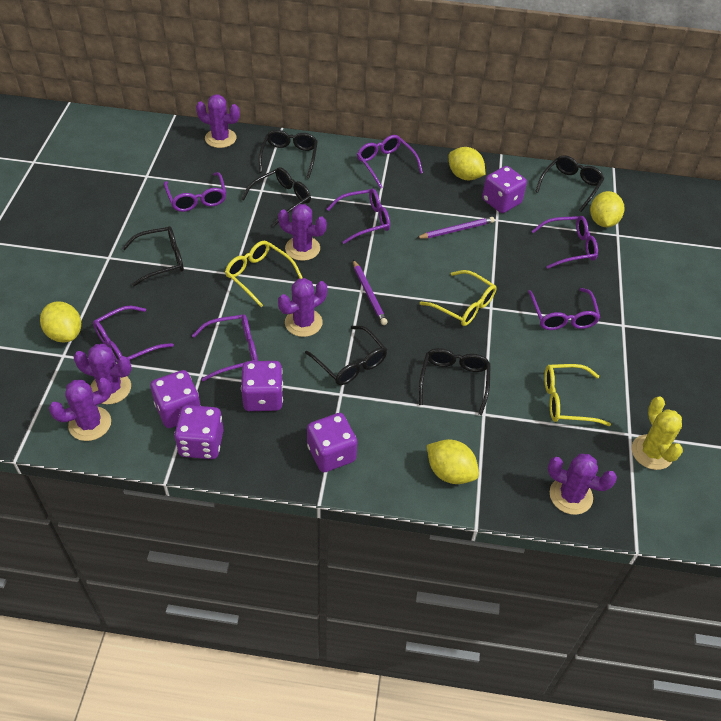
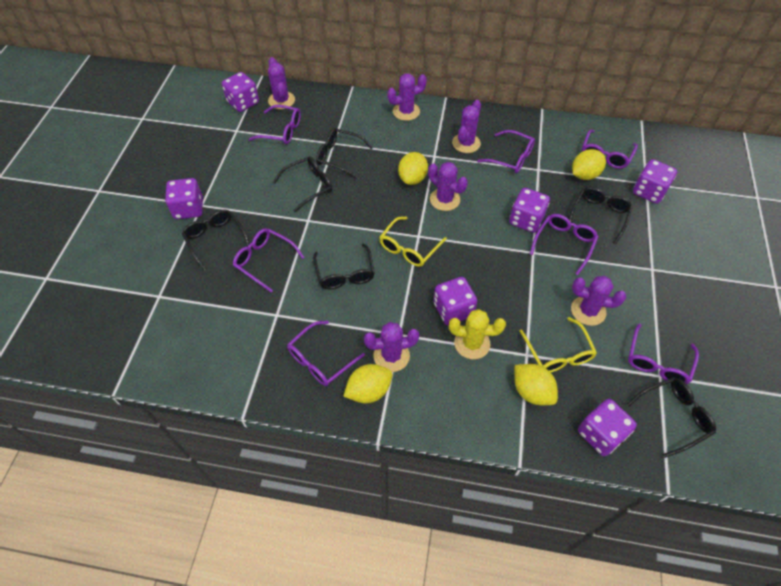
purple dice: 5 -> 6
purple pencil: 2 -> 0
yellow glasses: 3 -> 2

